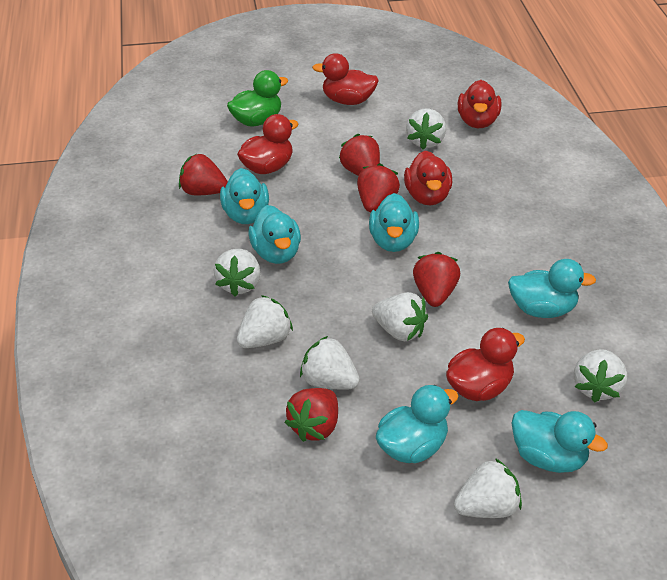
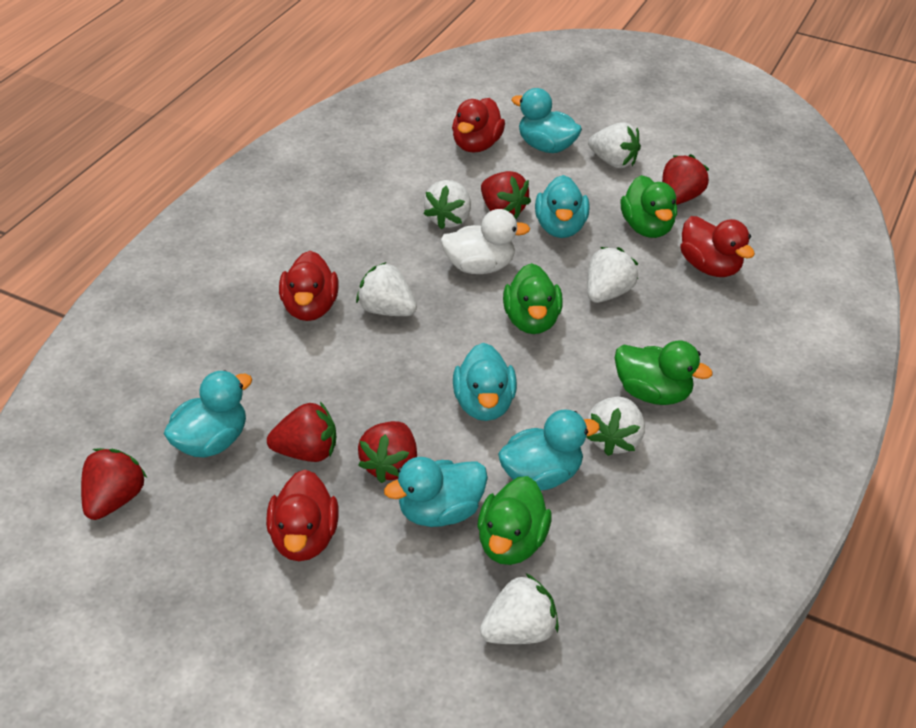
green duck: 1 -> 4
red duck: 5 -> 4
white duck: 0 -> 1
white strawberry: 7 -> 6

